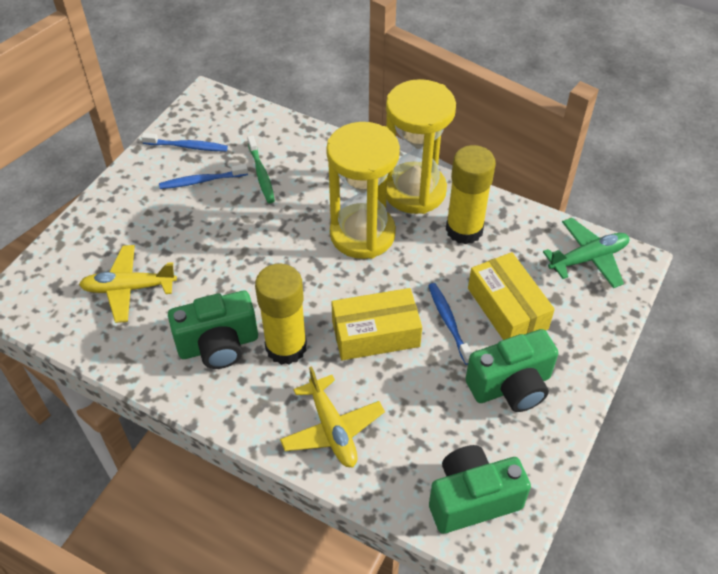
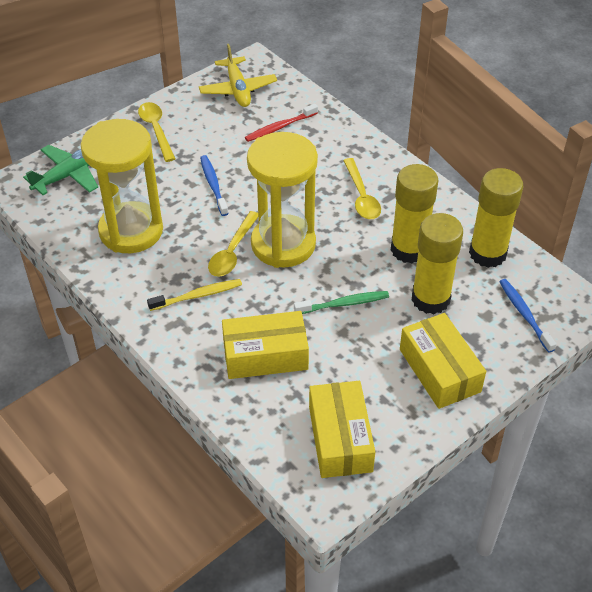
blue toothbrush: 3 -> 2
green camera: 3 -> 0
red toothbrush: 0 -> 1
yellow box: 2 -> 3
yellow glue stick: 2 -> 3
yellow plane: 2 -> 1
yellow spoon: 0 -> 3
yellow toothbrush: 0 -> 1

